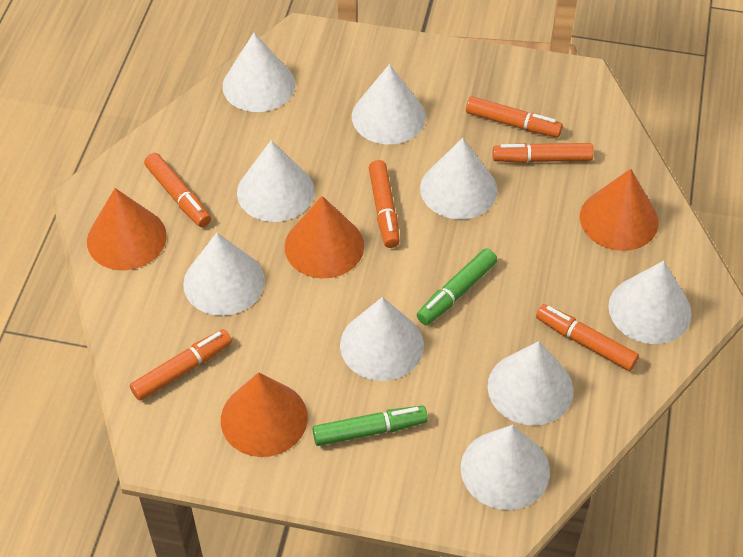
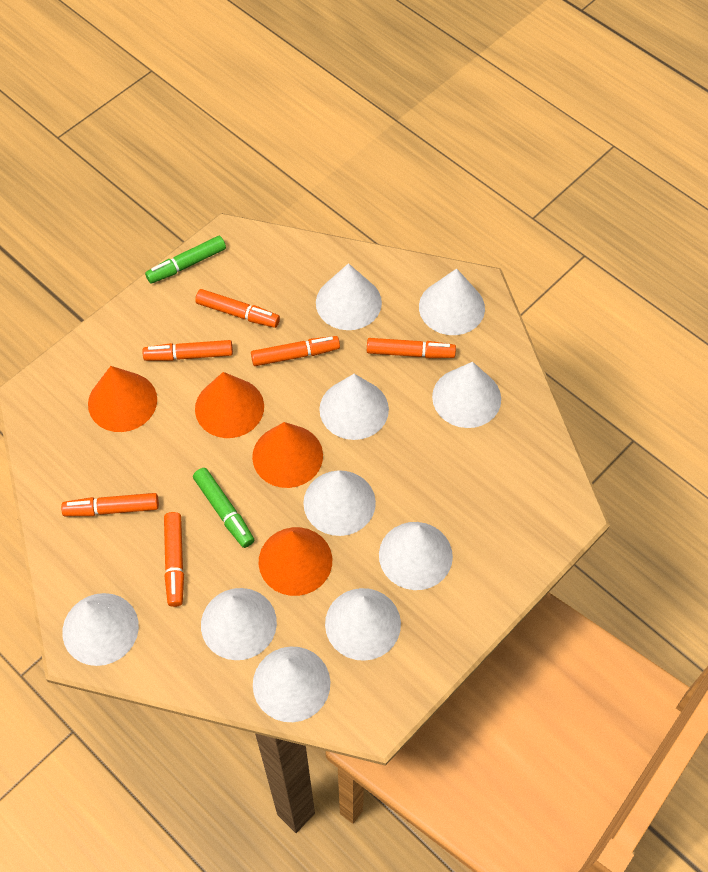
white cone: 9 -> 10

